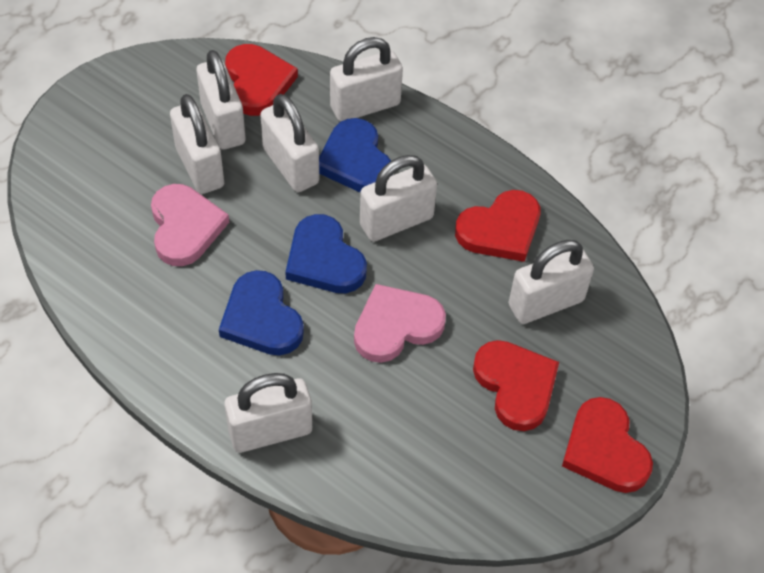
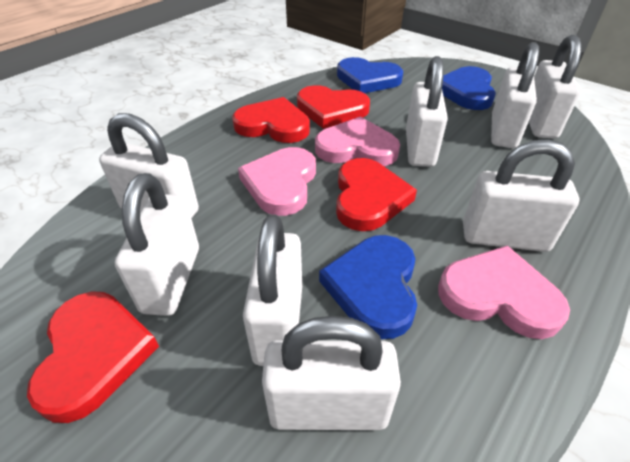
pink heart: 2 -> 3
white padlock: 7 -> 8

